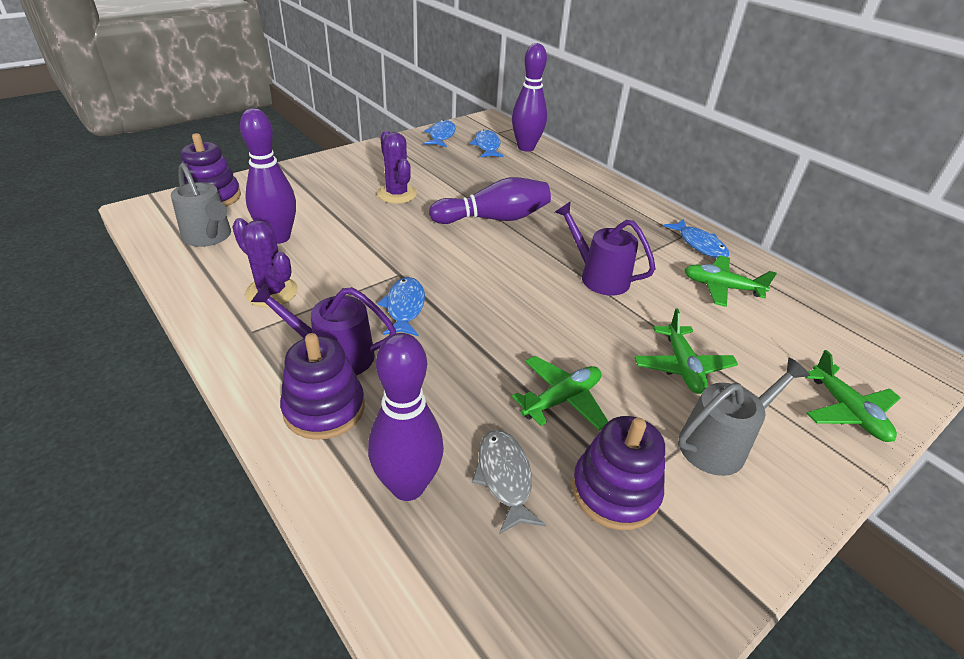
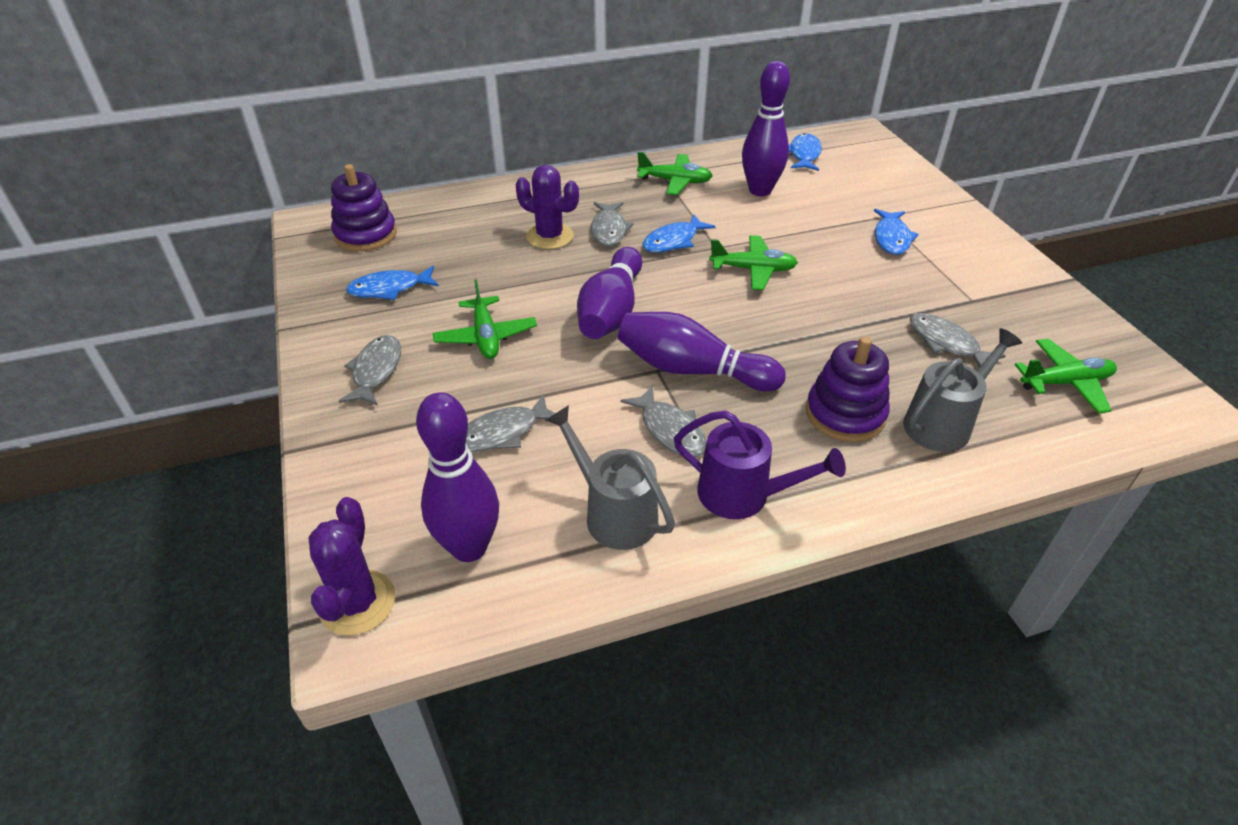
grey fish: 1 -> 5
purple stacking toy: 3 -> 2
purple watering can: 2 -> 1

